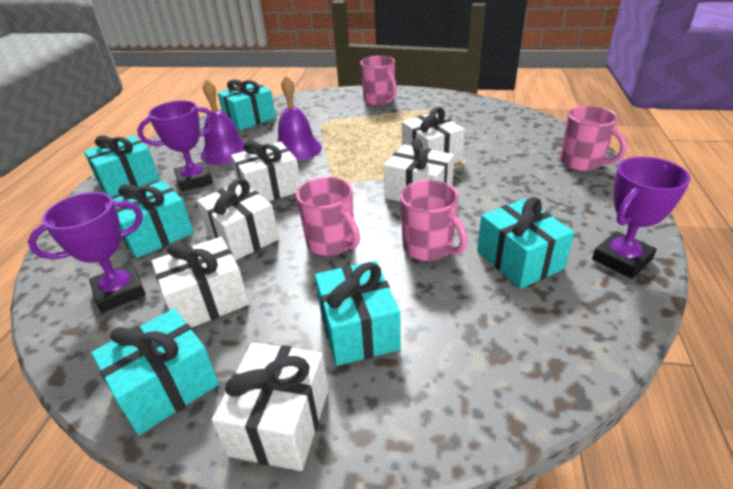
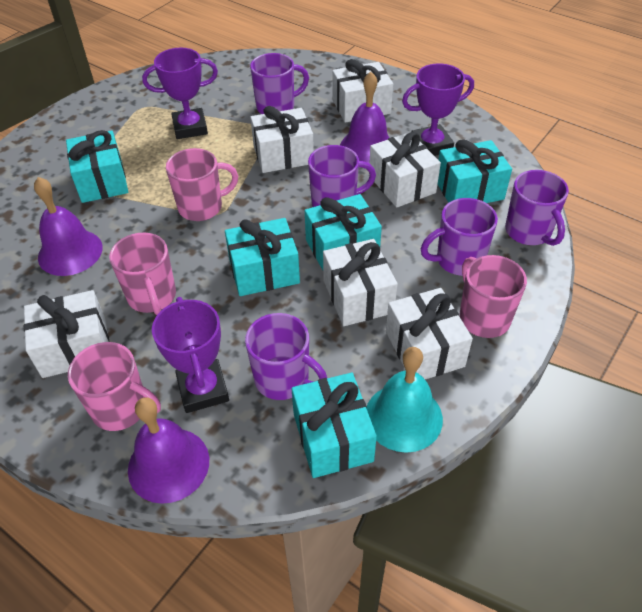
purple bell: 2 -> 3
purple mug: 0 -> 5
turquoise bell: 0 -> 1
turquoise gift: 6 -> 5

